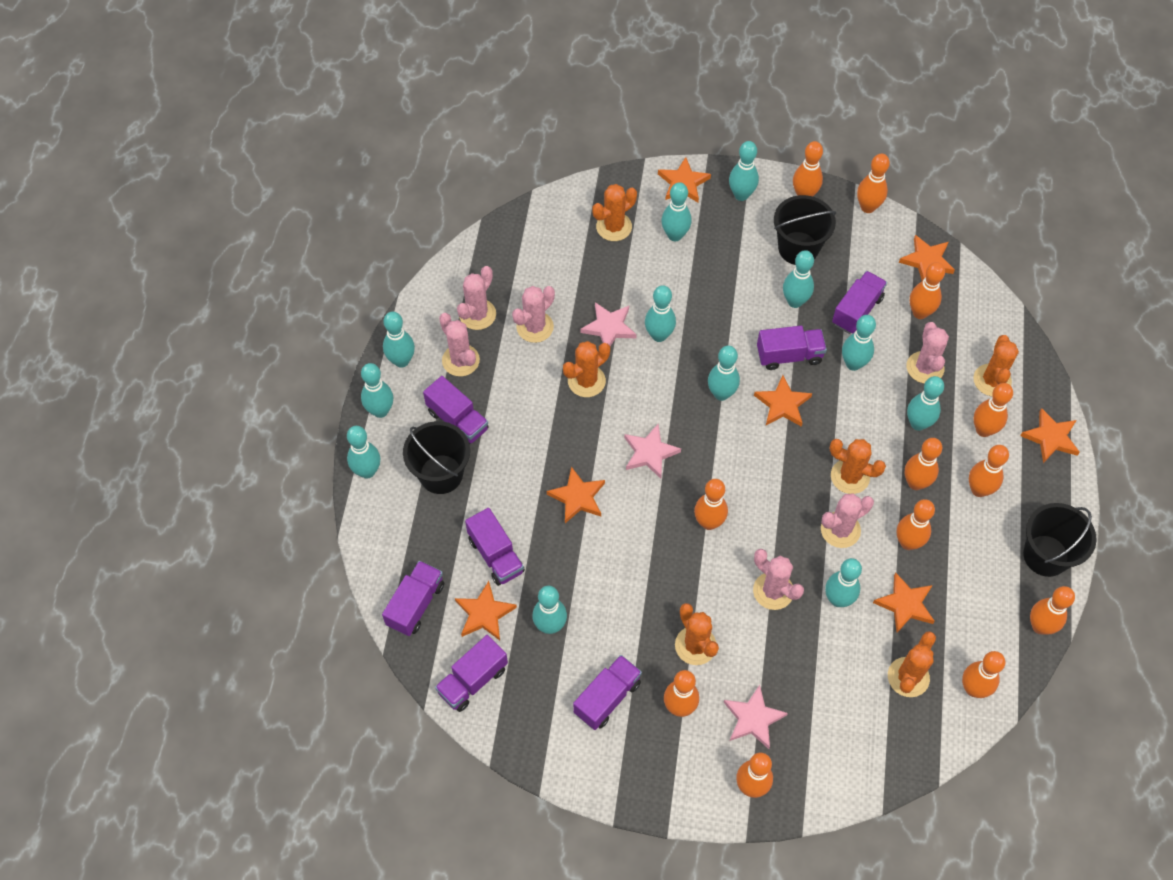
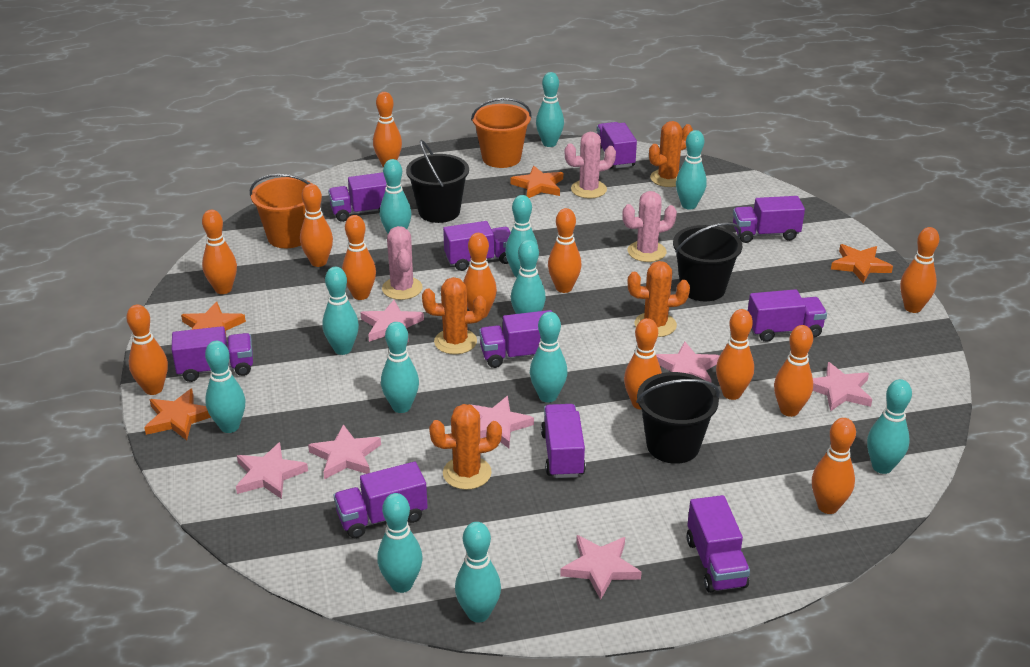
orange bucket: 0 -> 2
orange cactus: 6 -> 4
orange star: 7 -> 4
pink cactus: 6 -> 3
pink star: 3 -> 7
purple truck: 7 -> 10

